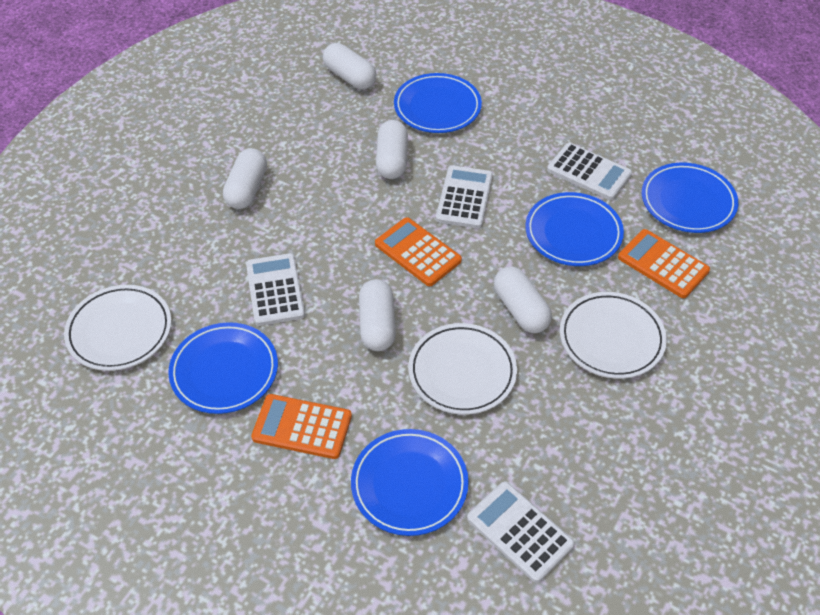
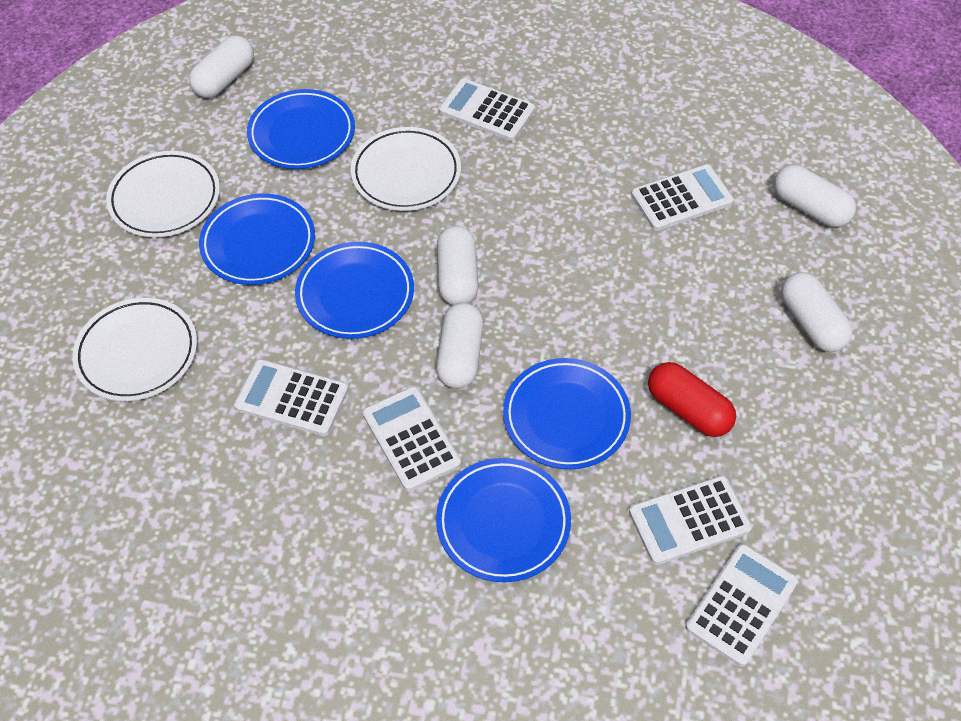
orange calculator: 3 -> 0
red capsule: 0 -> 1
white calculator: 4 -> 6

